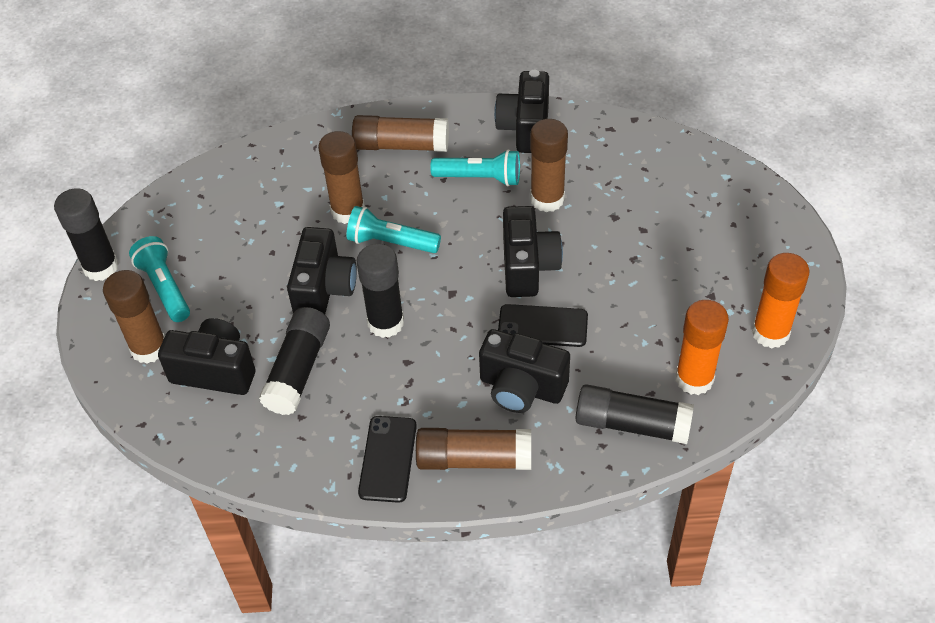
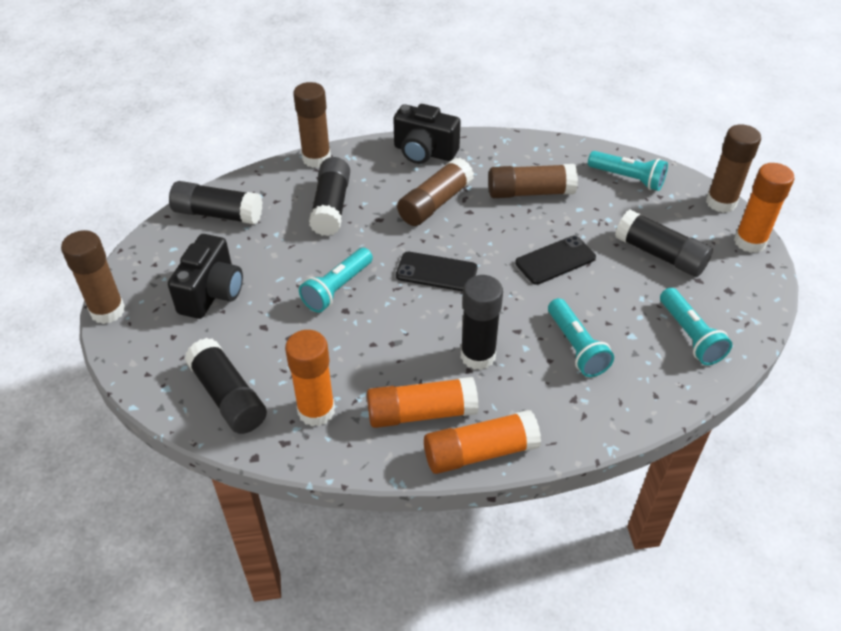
black camera: 5 -> 2
black glue stick: 4 -> 5
orange glue stick: 2 -> 4
turquoise flashlight: 3 -> 4

